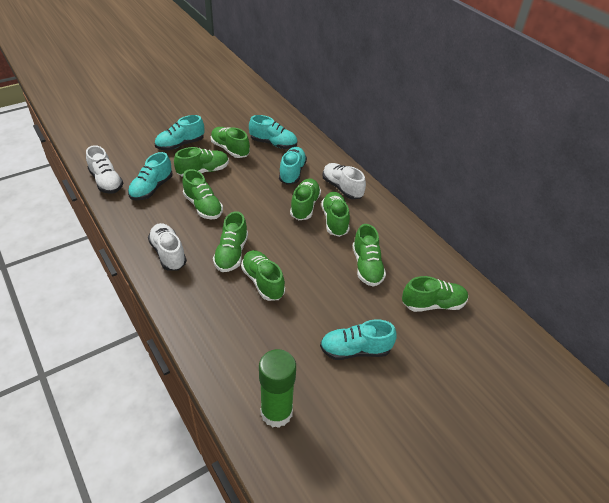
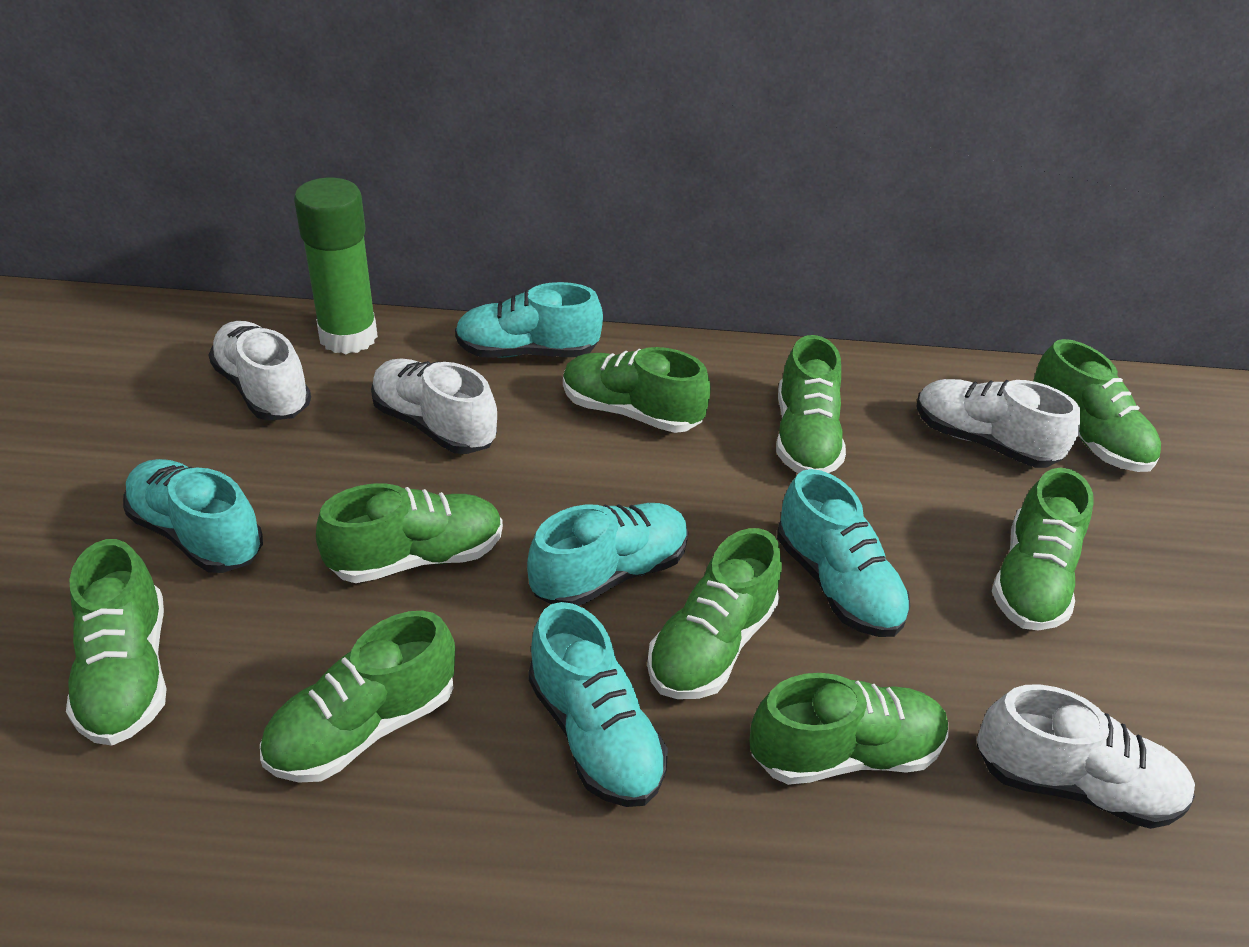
white shoe: 3 -> 4

